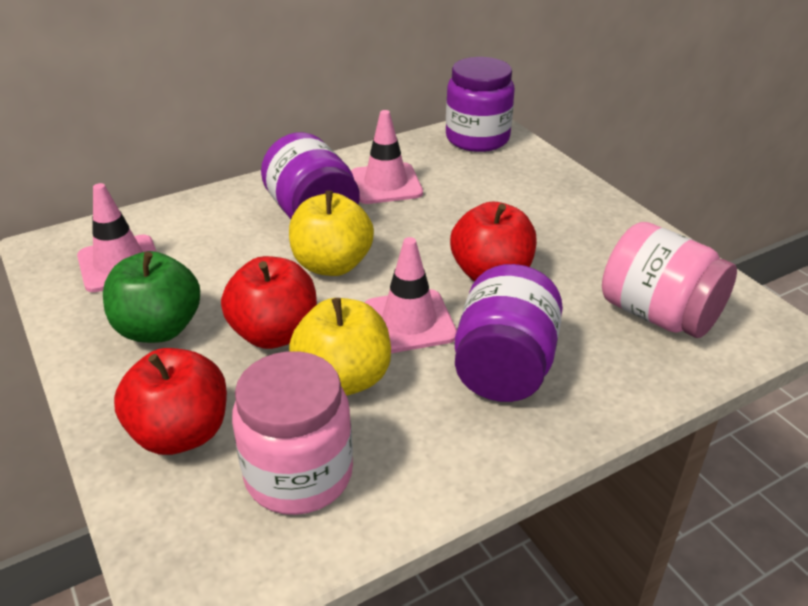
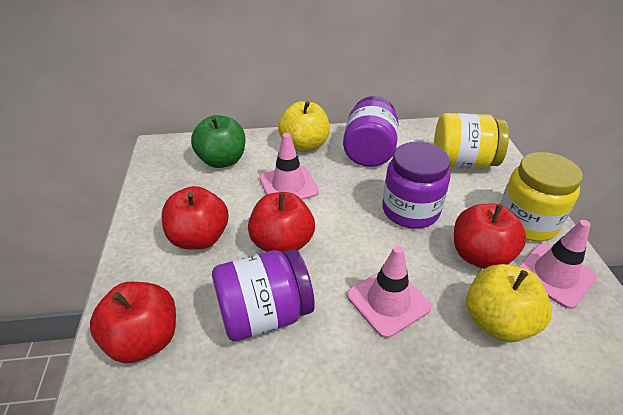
pink jar: 2 -> 0
red apple: 3 -> 4
yellow jar: 0 -> 2

